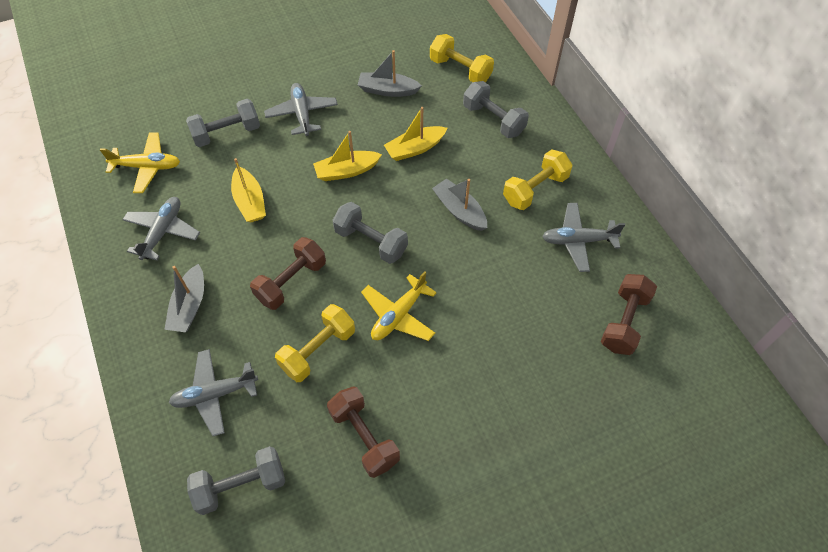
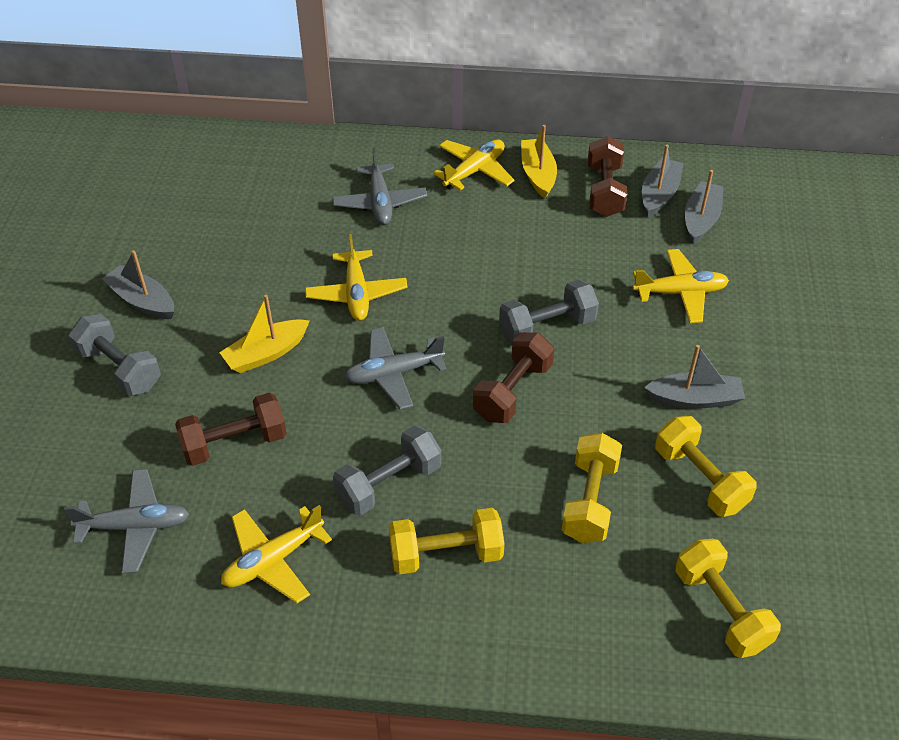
grey boat: 3 -> 4
grey dumbbell: 4 -> 3
grey plane: 4 -> 3
yellow boat: 3 -> 2
yellow dumbbell: 3 -> 4
yellow plane: 2 -> 4

